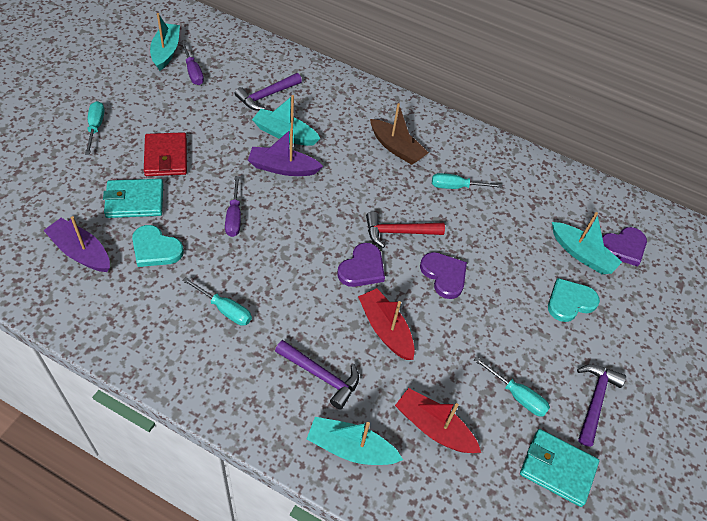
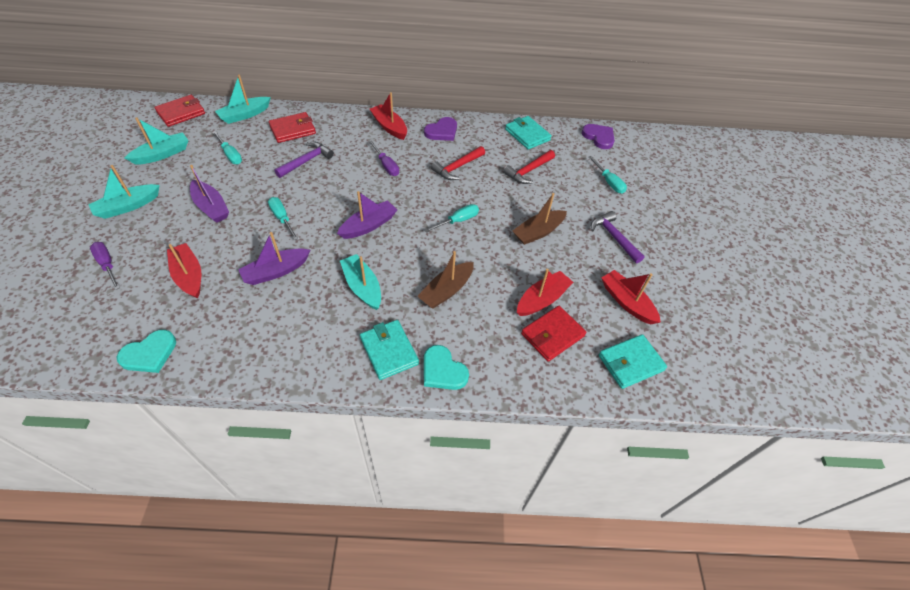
brown boat: 1 -> 2
purple boat: 2 -> 3
purple hammer: 3 -> 2
purple heart: 3 -> 2
red boat: 2 -> 4
red hammer: 1 -> 2
red wallet: 1 -> 3
turquoise wallet: 2 -> 3

